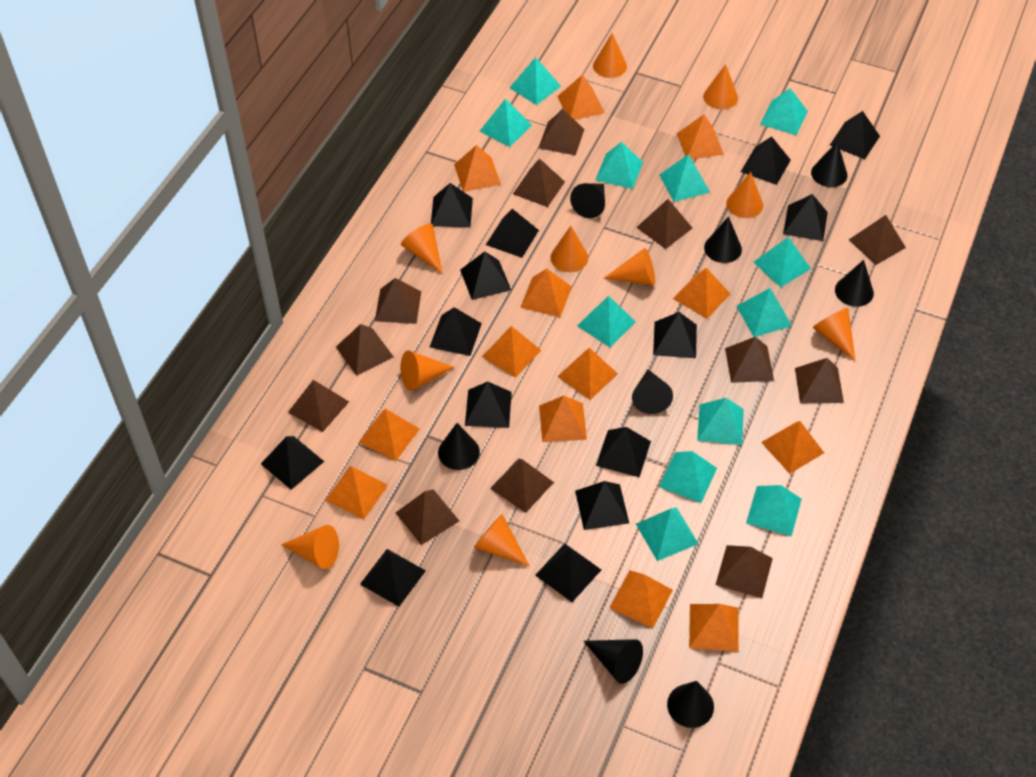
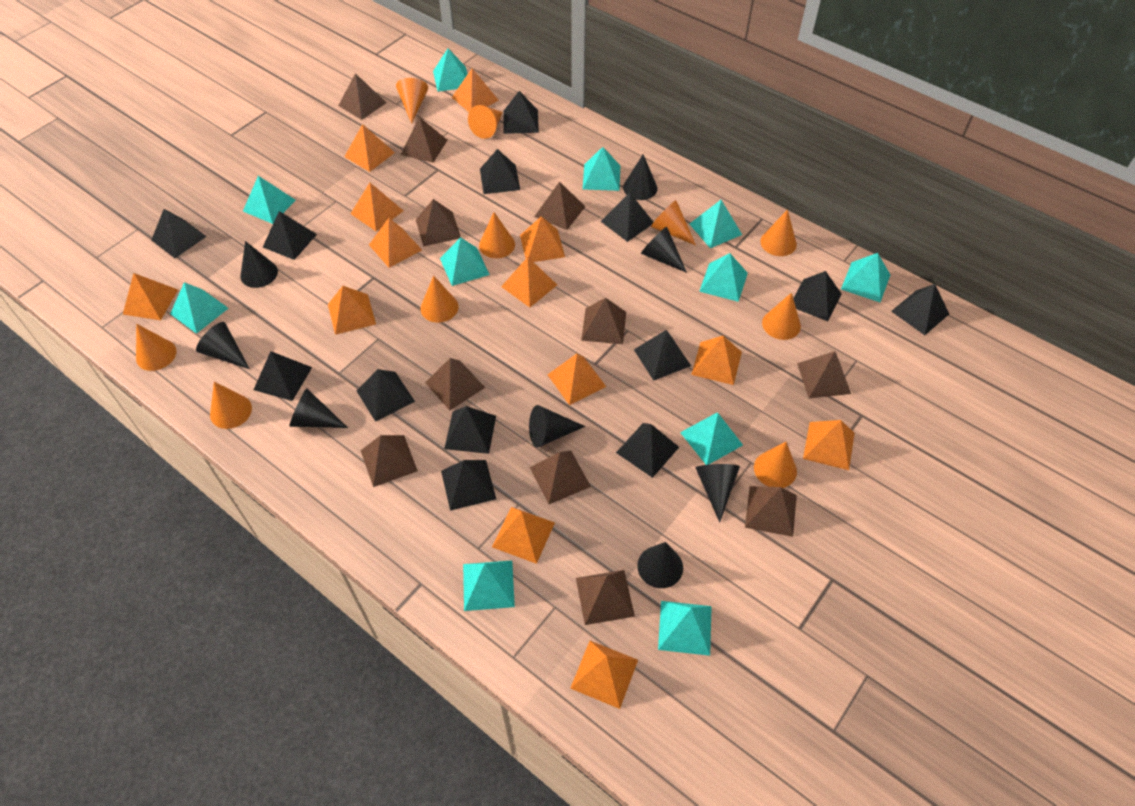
black pyramid: 14 -> 13
brown pyramid: 12 -> 11
turquoise pyramid: 12 -> 11

